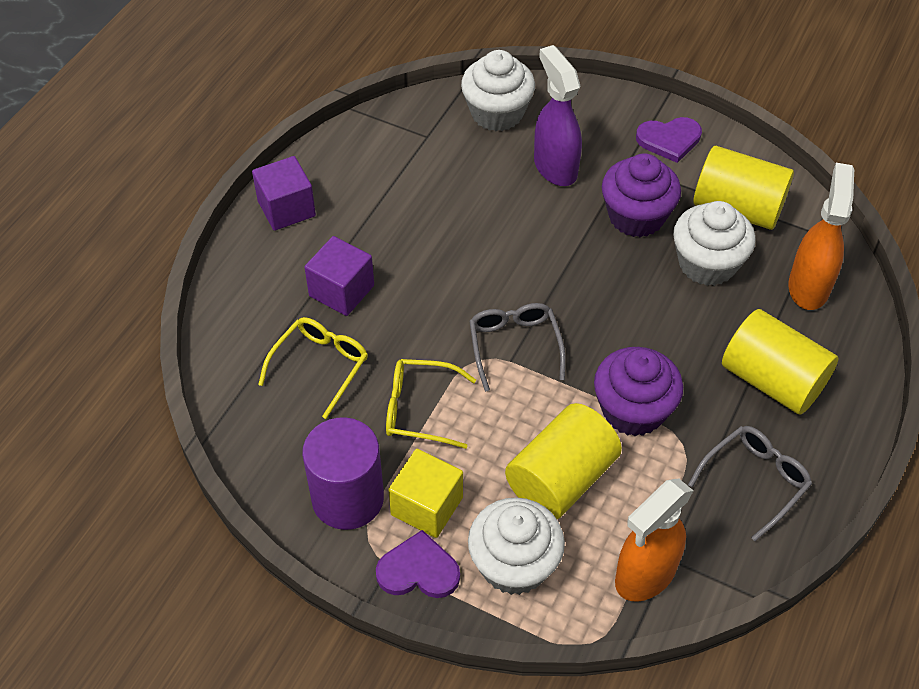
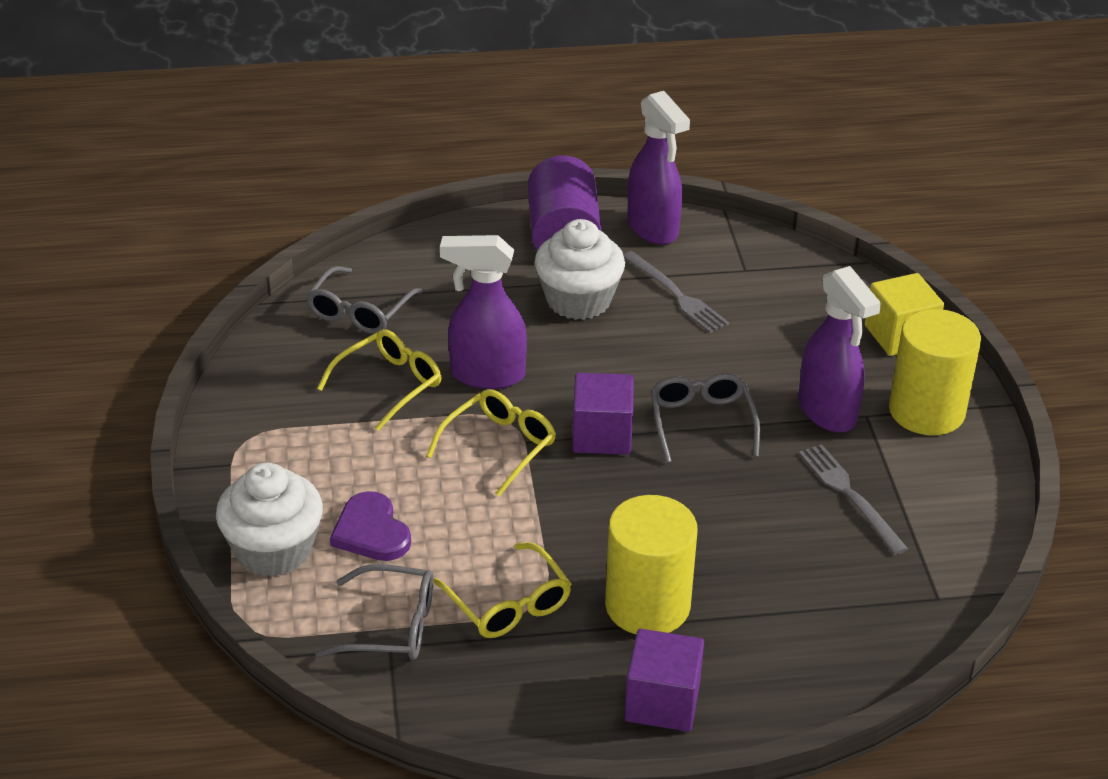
grey fork: 0 -> 2
grey glasses: 2 -> 3
orange spray bottle: 2 -> 0
purple cupcake: 2 -> 0
purple heart: 2 -> 1
purple spray bottle: 1 -> 3
white cupcake: 3 -> 2
yellow cylinder: 3 -> 2
yellow glasses: 2 -> 3

